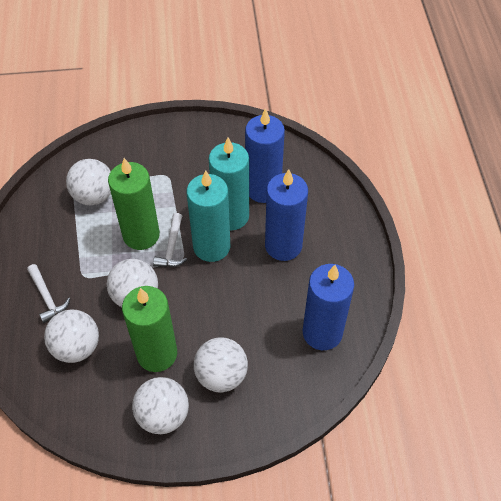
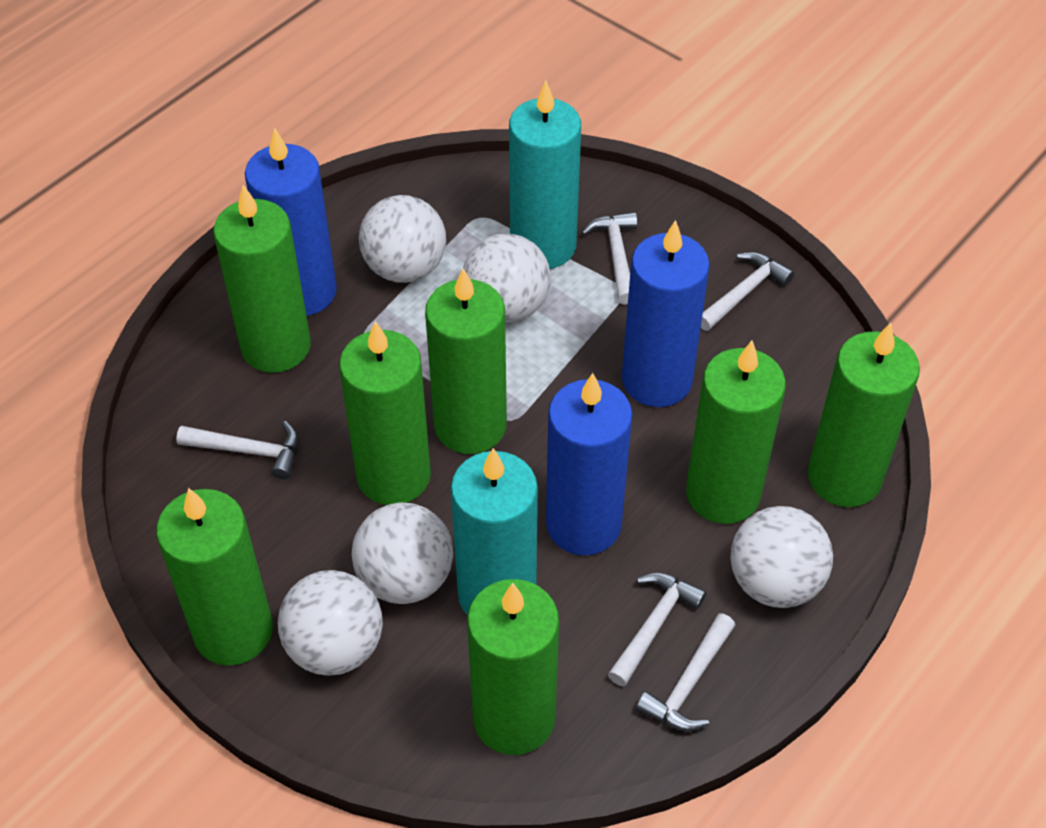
green candle: 2 -> 7
white hammer: 2 -> 5

